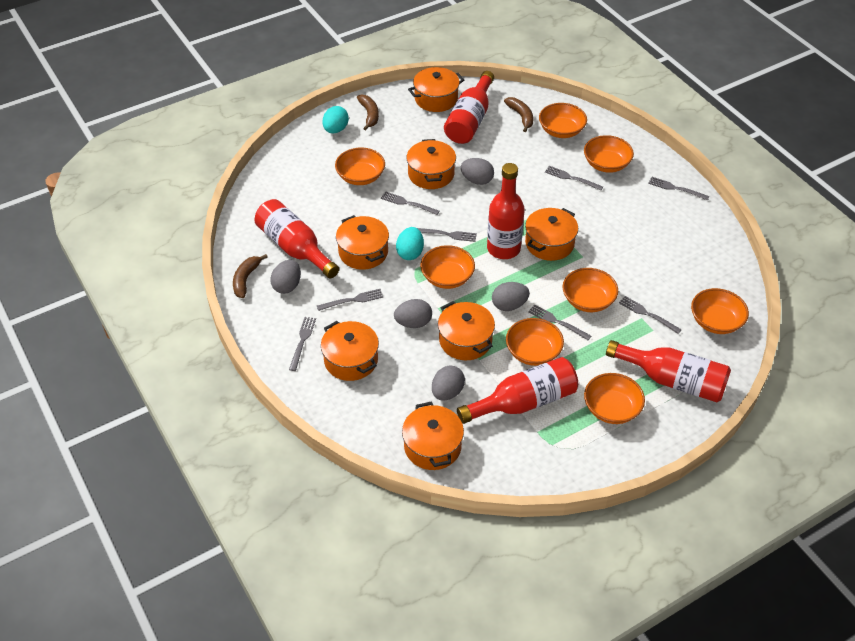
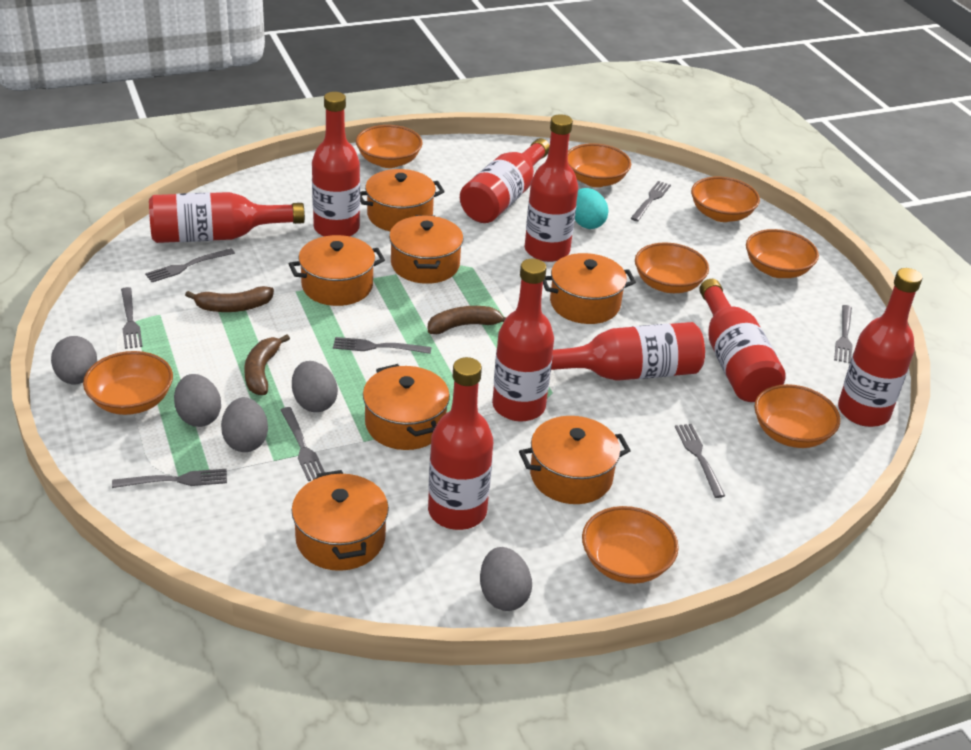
red bottle: 5 -> 9
turquoise egg: 2 -> 1

